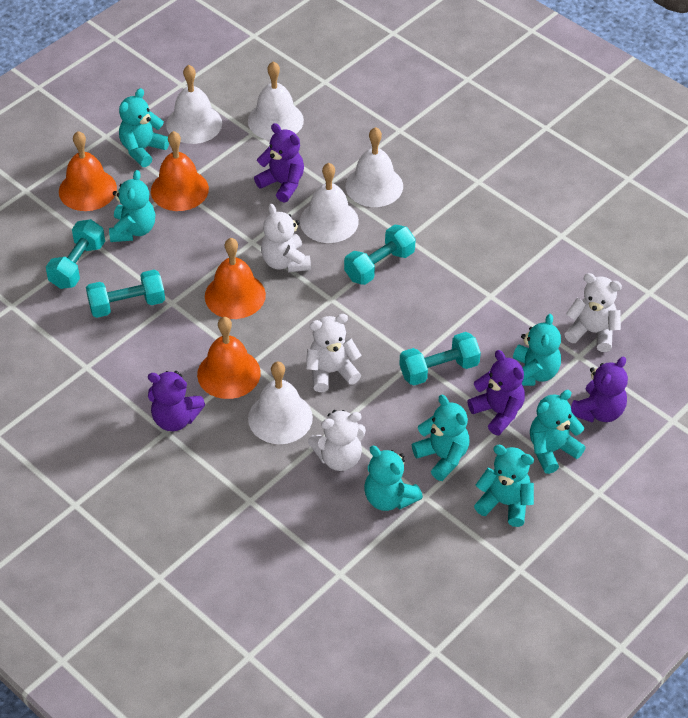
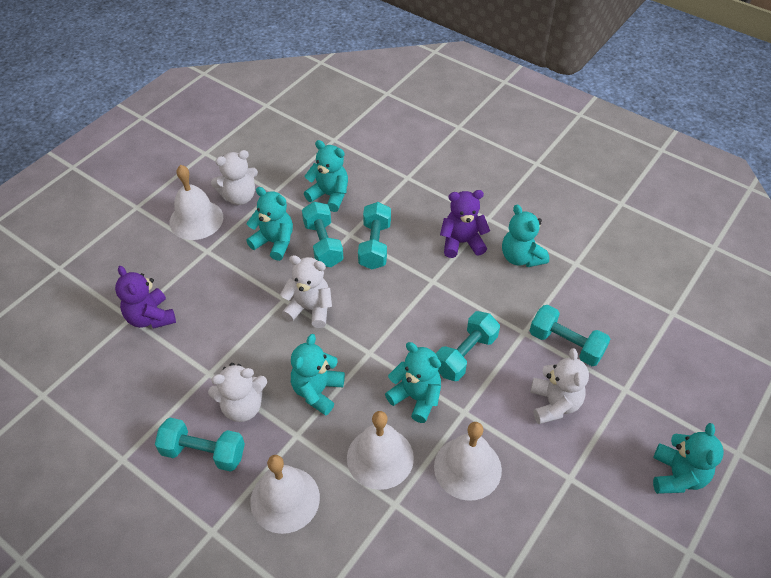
orange bell: 4 -> 0
purple teddy bear: 4 -> 2
turquoise dumbbell: 4 -> 5
turquoise teddy bear: 7 -> 6
white bell: 5 -> 4

